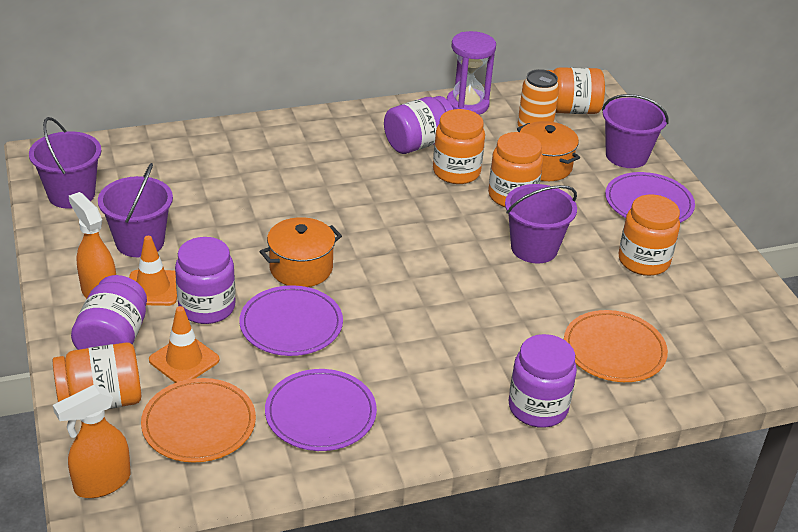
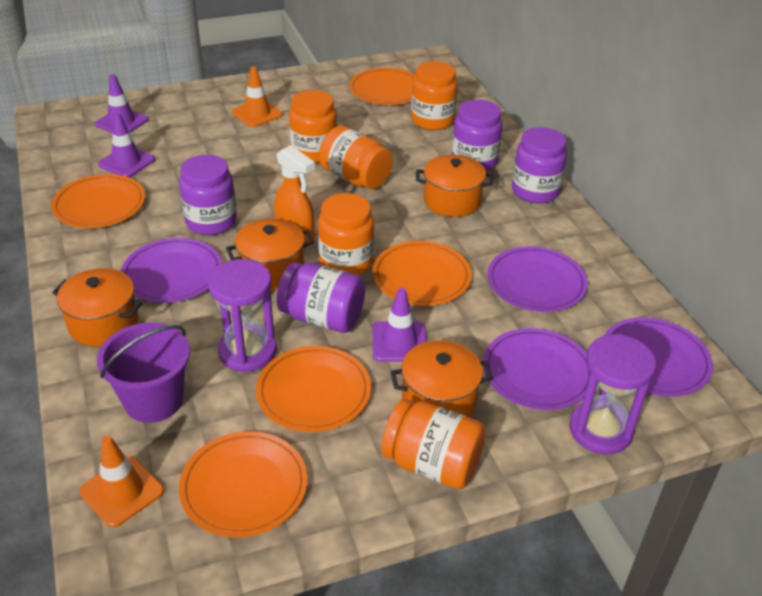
orange can: 1 -> 0
orange plate: 2 -> 5
orange pot: 2 -> 4
orange spray bottle: 2 -> 1
purple bucket: 4 -> 1
purple hourglass: 1 -> 2
purple plate: 3 -> 4
purple traffic cone: 0 -> 3

